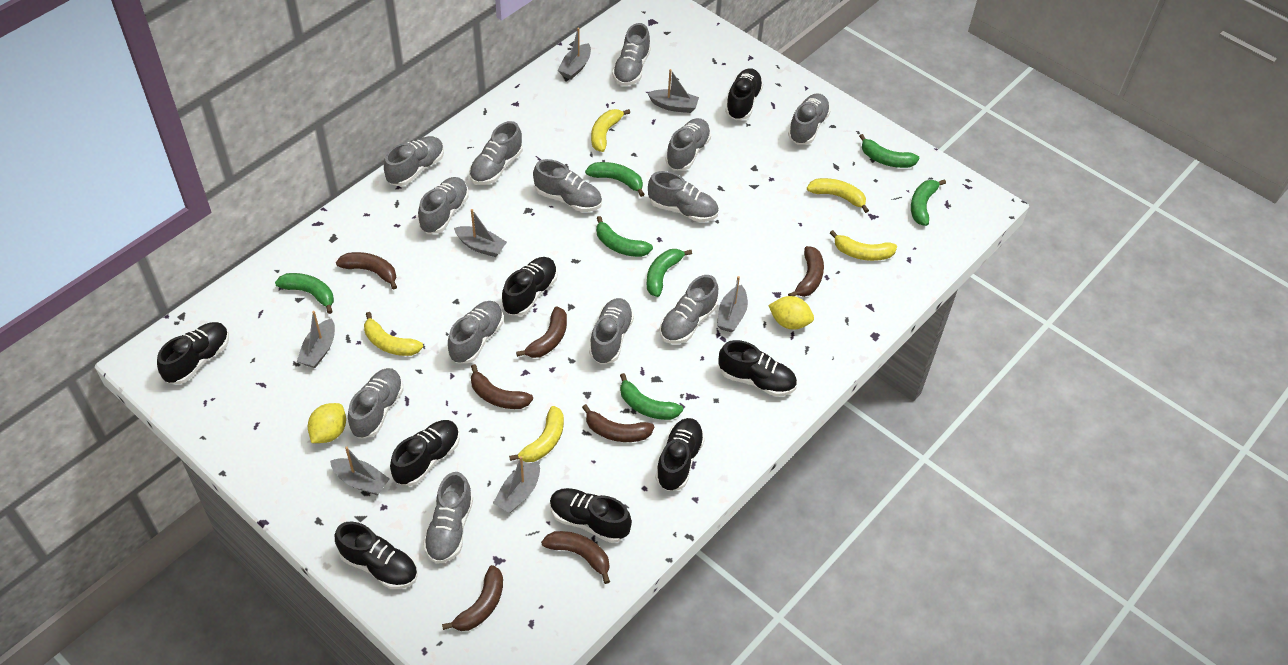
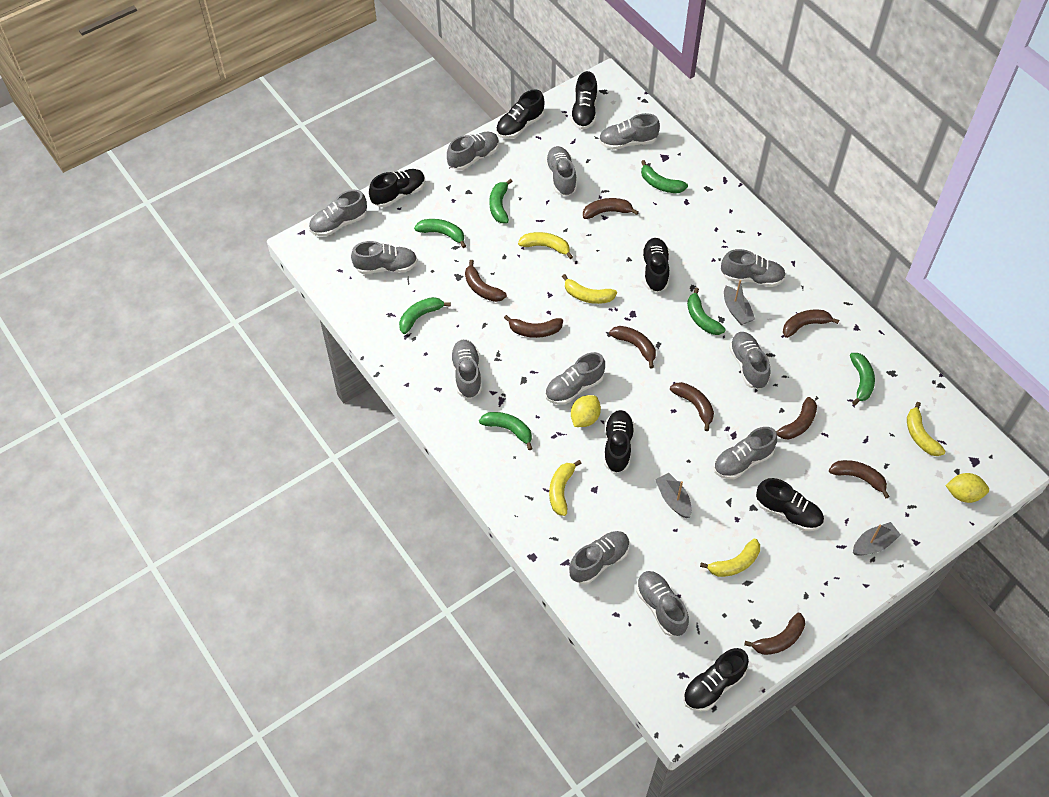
black shoe: 8 -> 7
brown banana: 7 -> 9
grey boat: 7 -> 3
grey shoe: 13 -> 12

